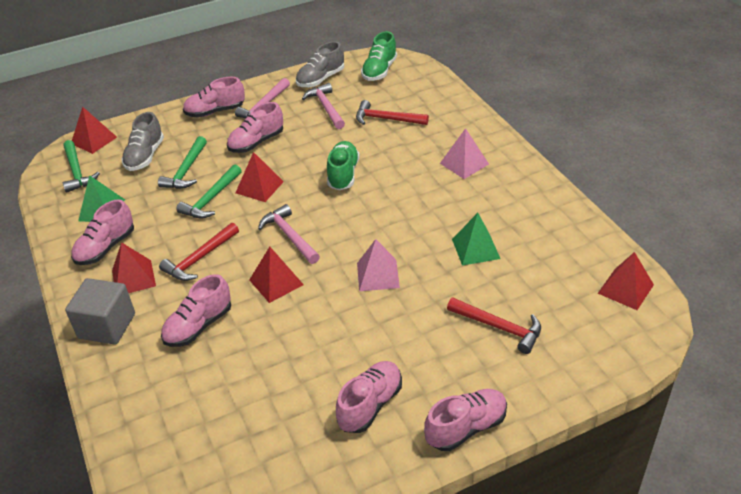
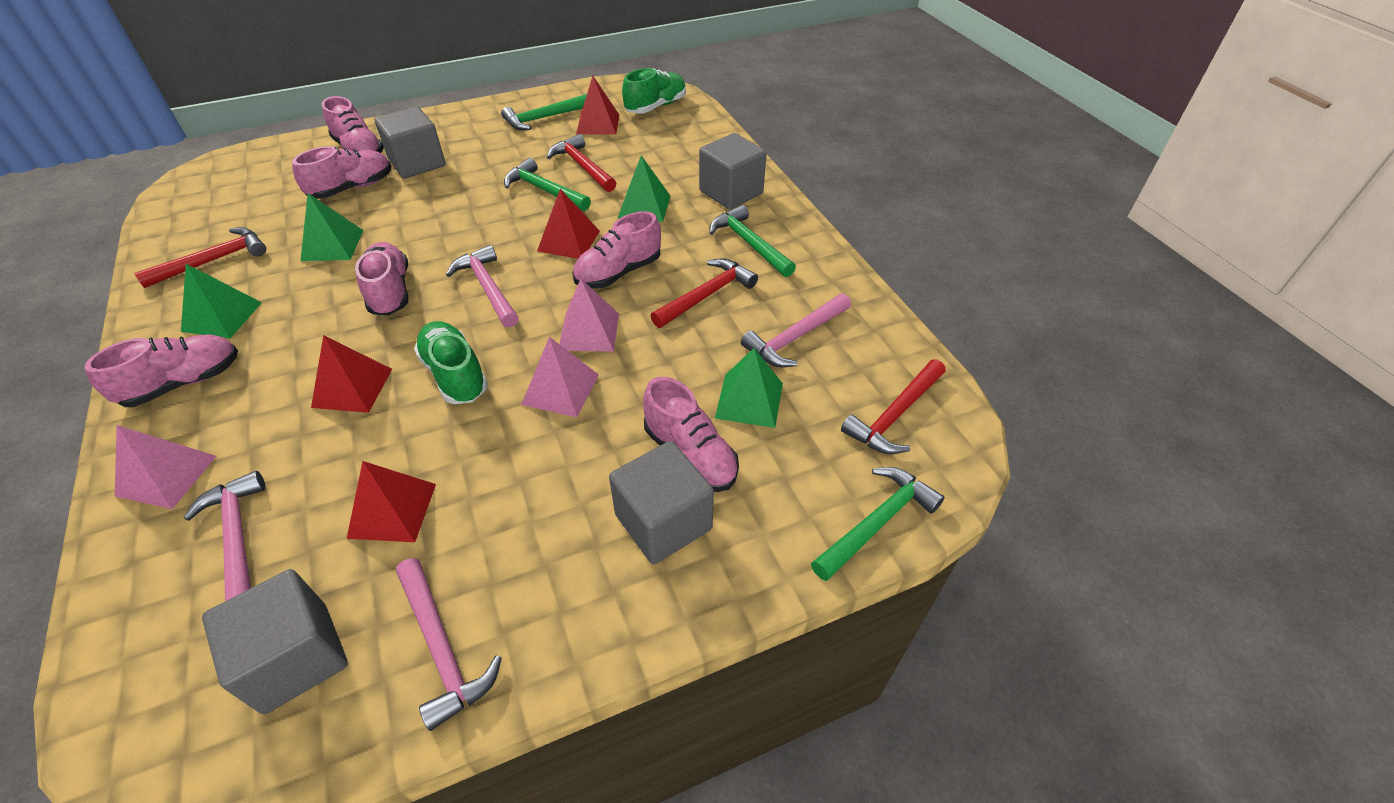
green hammer: 3 -> 4
green pyramid: 2 -> 4
grey cube: 1 -> 4
grey shoe: 2 -> 0
pink hammer: 3 -> 4
pink pyramid: 2 -> 3
red hammer: 3 -> 4
red pyramid: 5 -> 4

